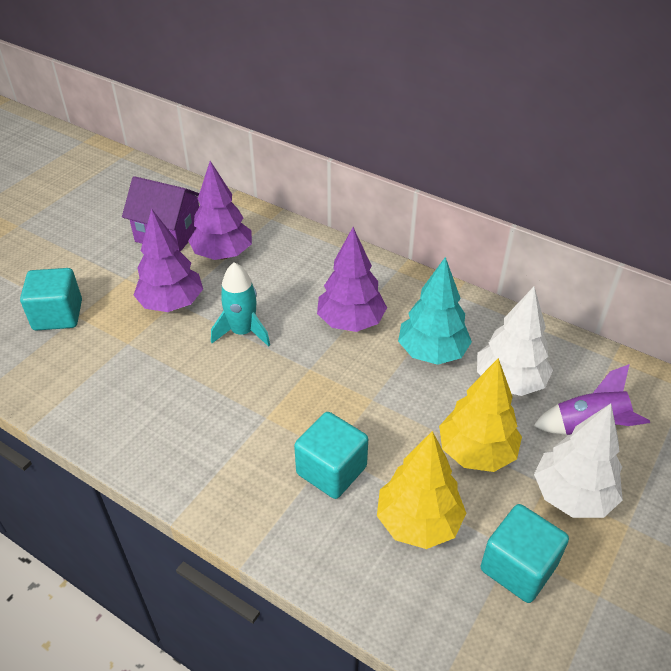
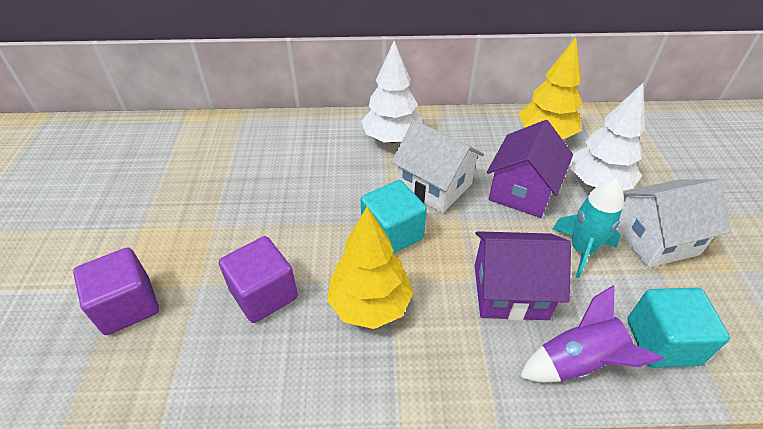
purple cube: 0 -> 2
purple house: 1 -> 2
purple tree: 3 -> 0
turquoise cube: 3 -> 2
turquoise tree: 1 -> 0
white house: 0 -> 2

